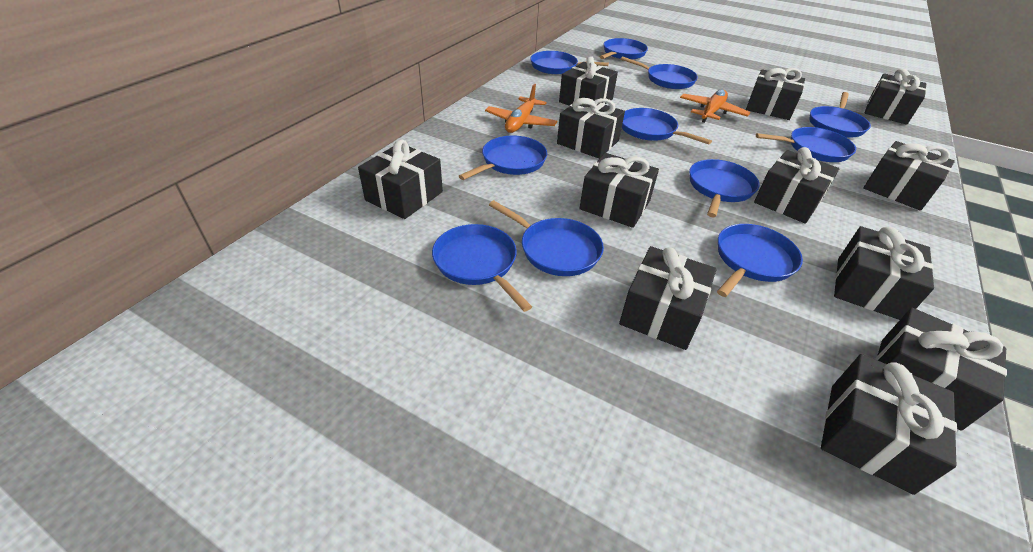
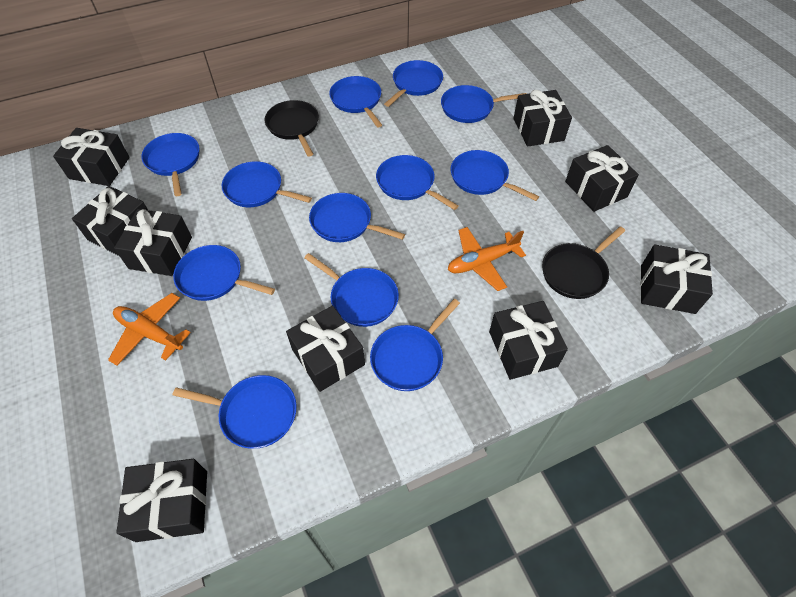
black gift: 12 -> 9
black pan: 0 -> 2
blue pan: 11 -> 12

